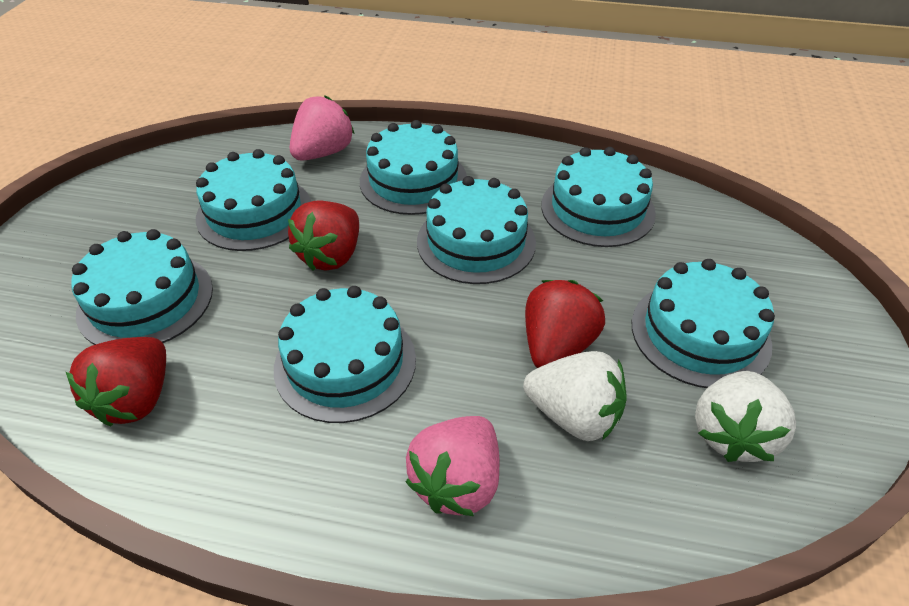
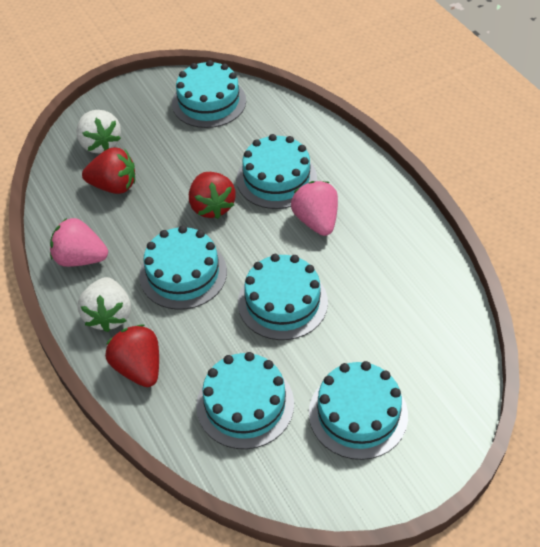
turquoise cake: 7 -> 6

